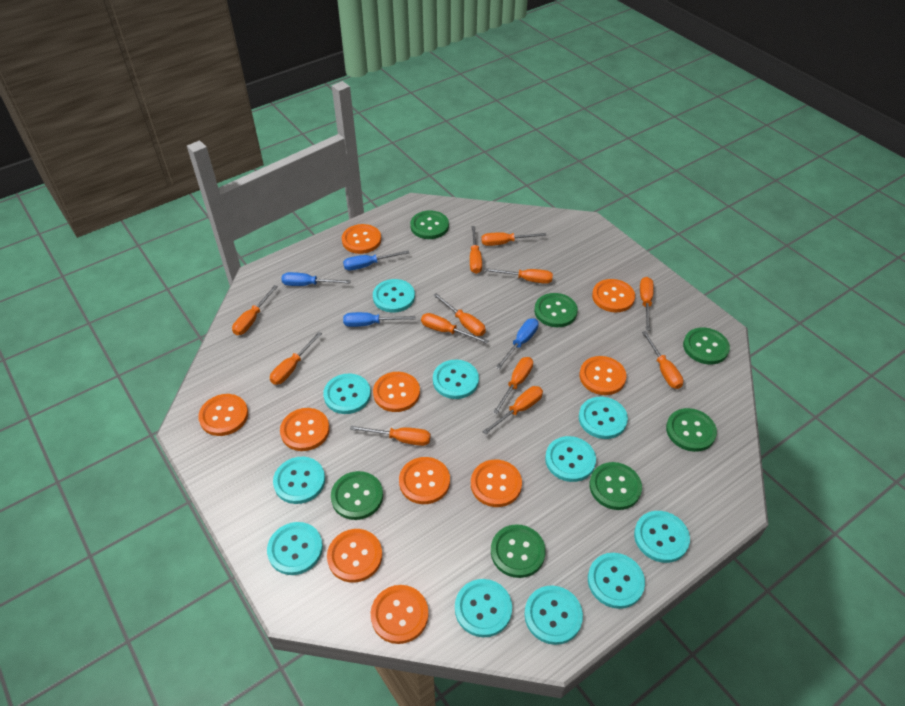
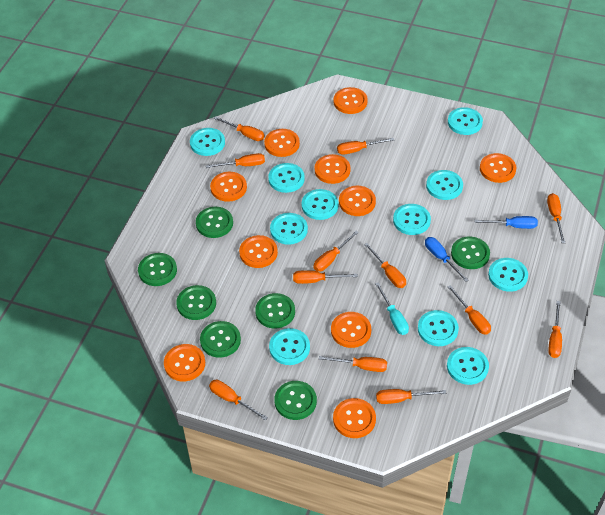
blue screwdriver: 4 -> 2
turquoise screwdriver: 0 -> 1

